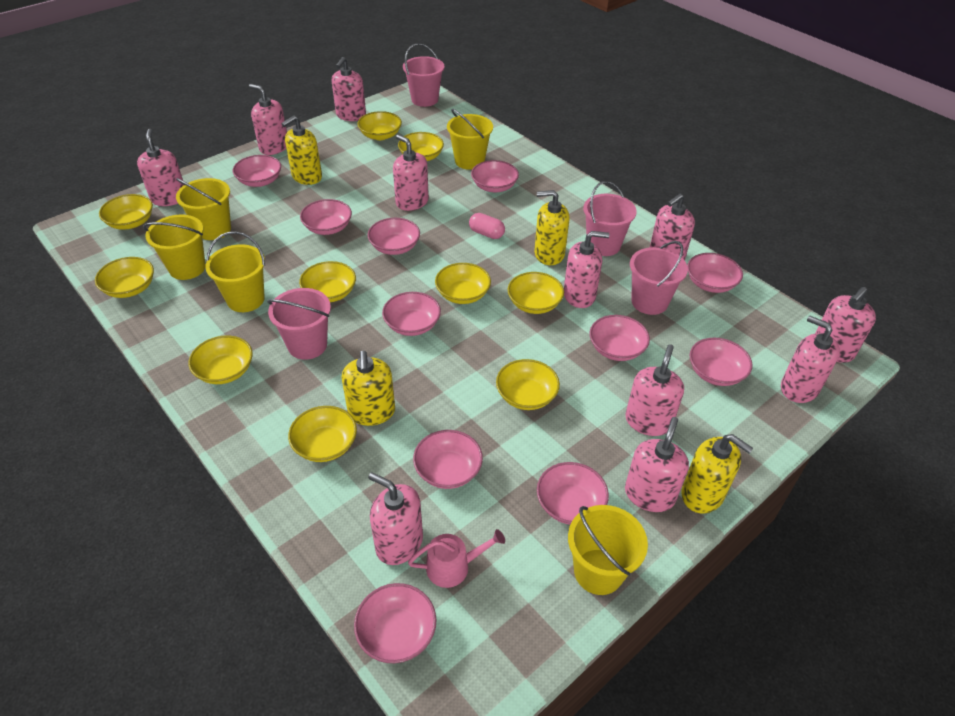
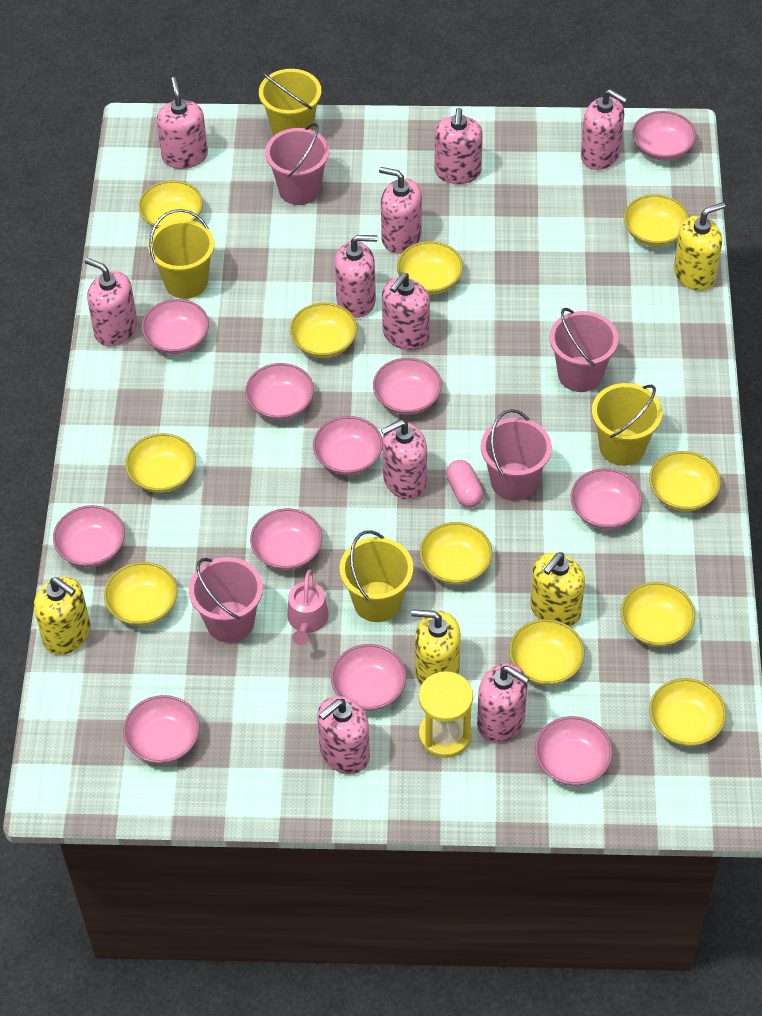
pink soap dispenser: 11 -> 10
yellow bowl: 10 -> 11
yellow bucket: 5 -> 4
yellow hourglass: 0 -> 1

